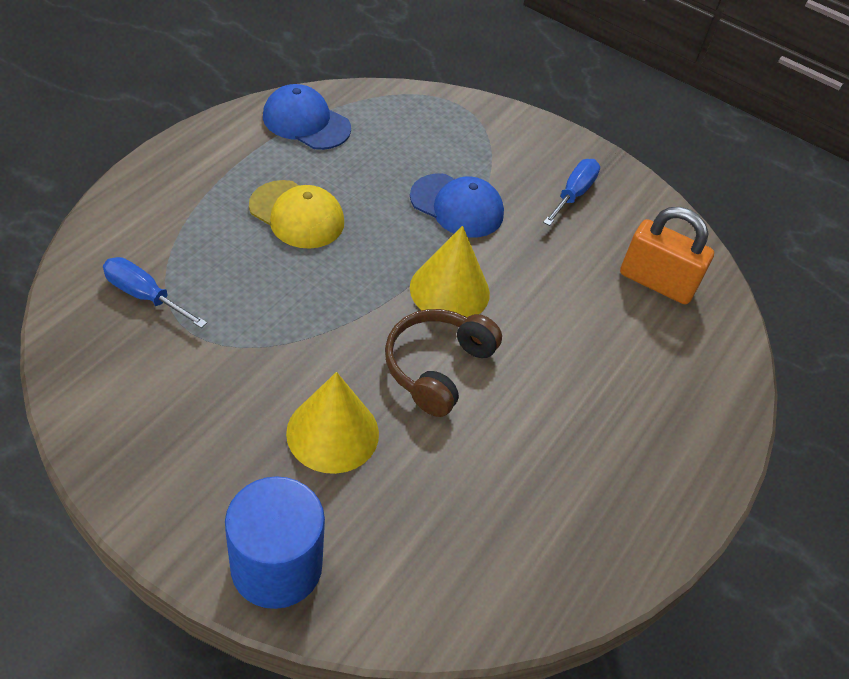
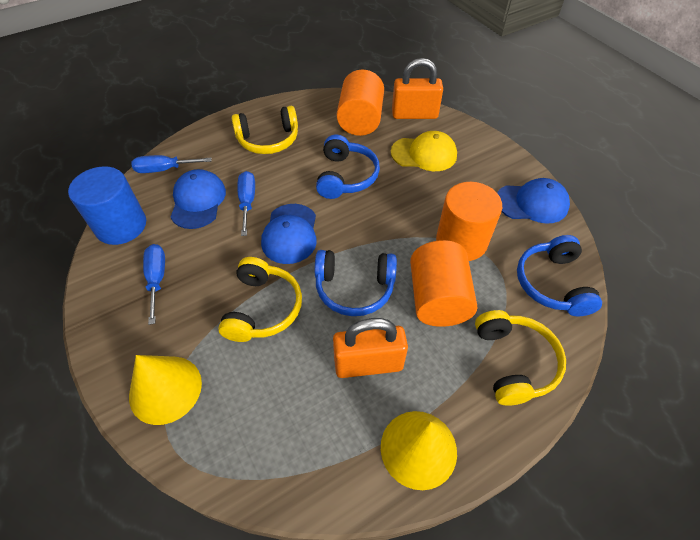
blue cap: 2 -> 3
blue headphones: 0 -> 3
blue screwdriver: 2 -> 3
brown headphones: 1 -> 0
orange cylinder: 0 -> 3
orange padlock: 1 -> 2
yellow headphones: 0 -> 3

